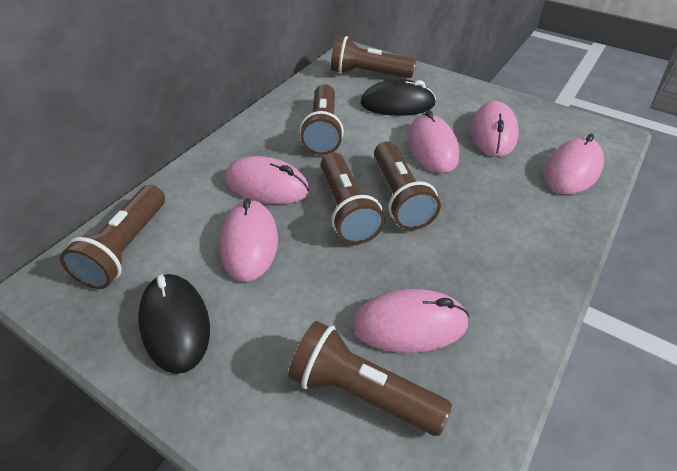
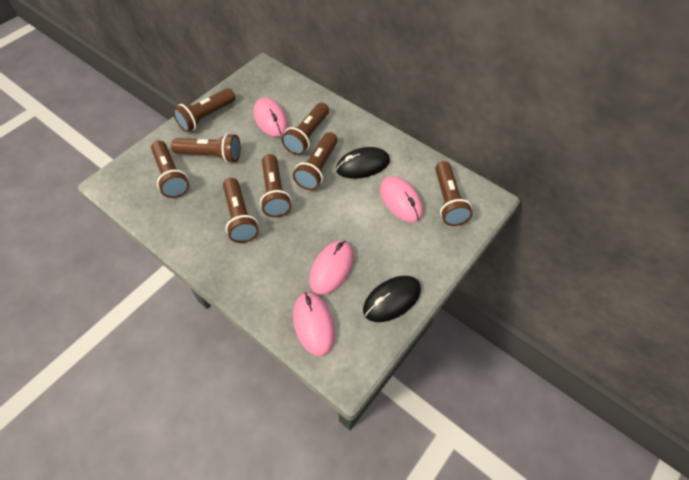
brown flashlight: 6 -> 8
pink mouse: 6 -> 4

